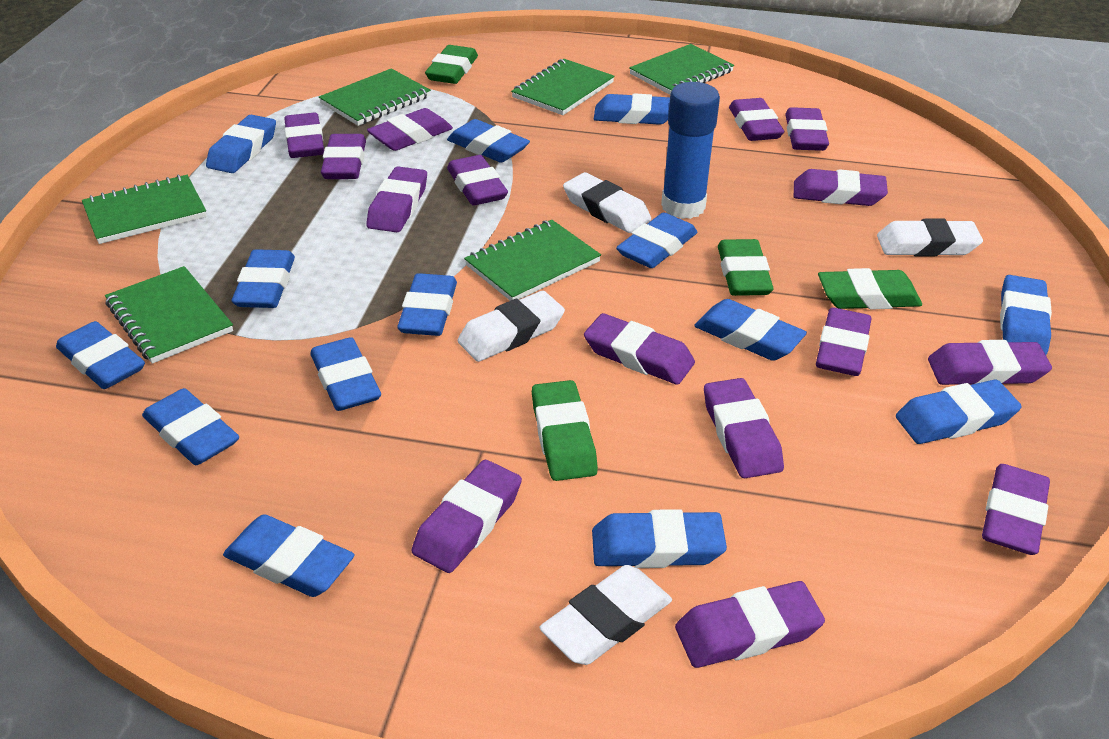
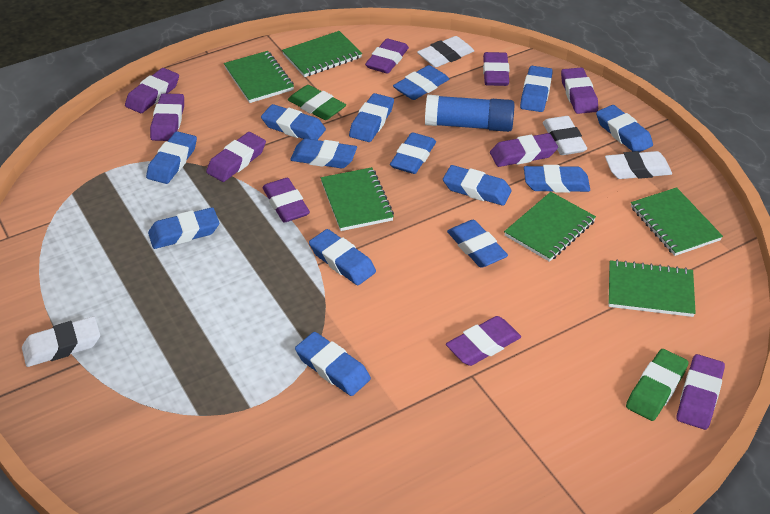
green eraser: 4 -> 2
purple eraser: 15 -> 10

